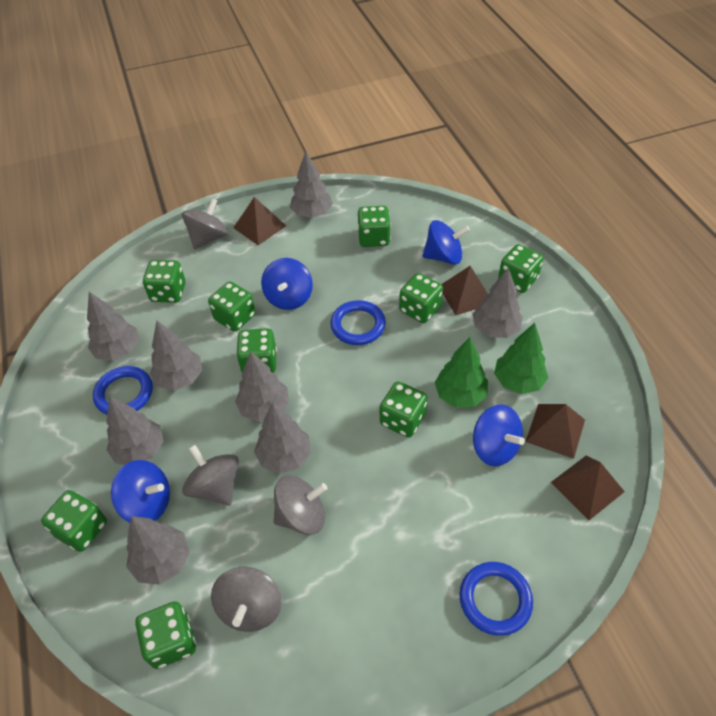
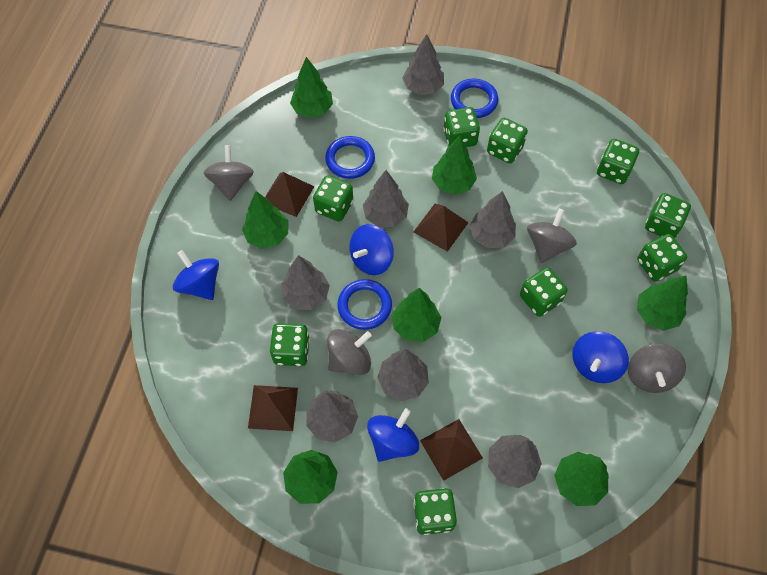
green tree: 2 -> 7
grey tree: 8 -> 7

